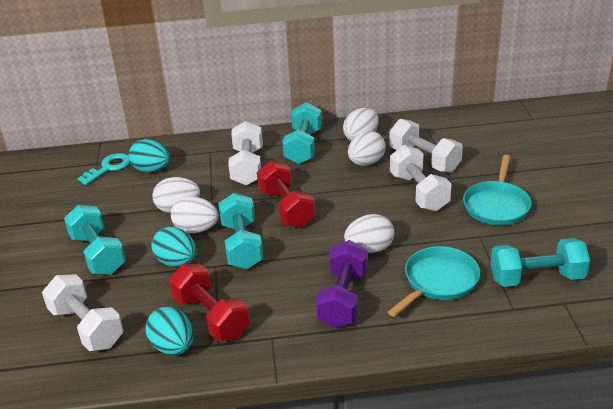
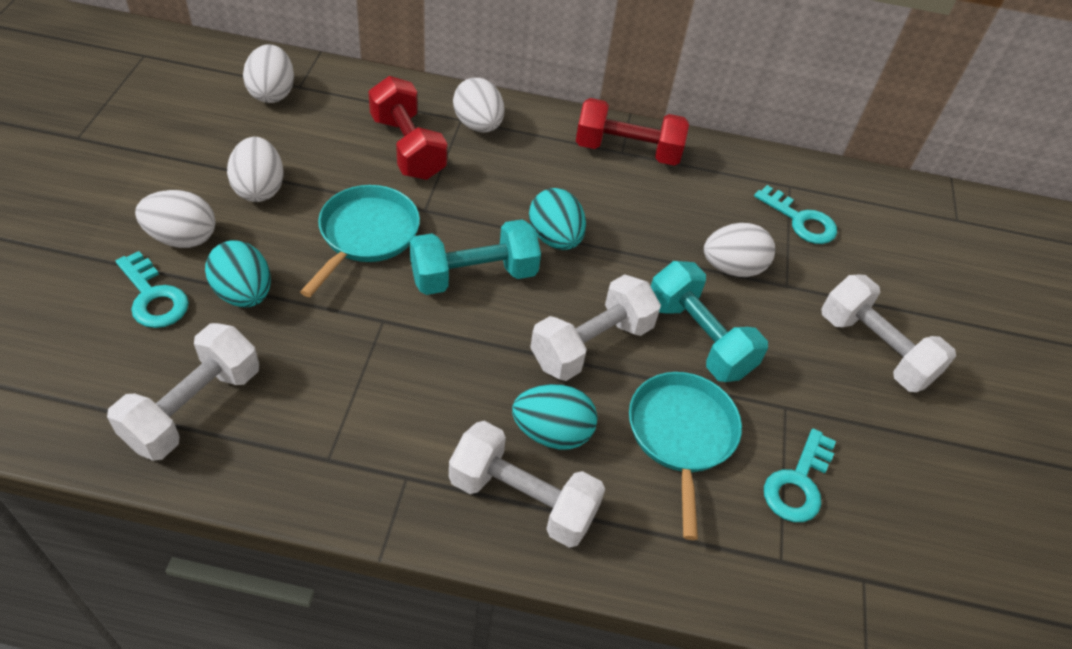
purple dumbbell: 1 -> 0
turquoise dumbbell: 4 -> 2
turquoise key: 1 -> 3

